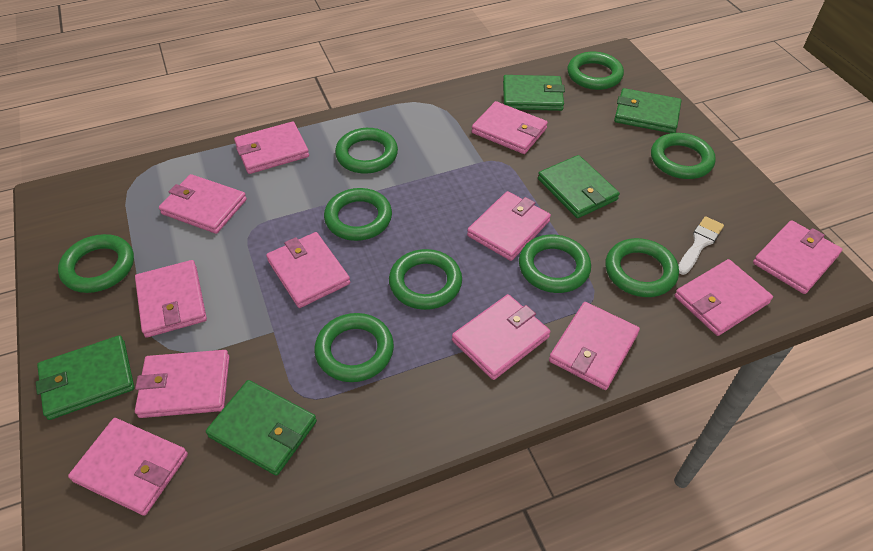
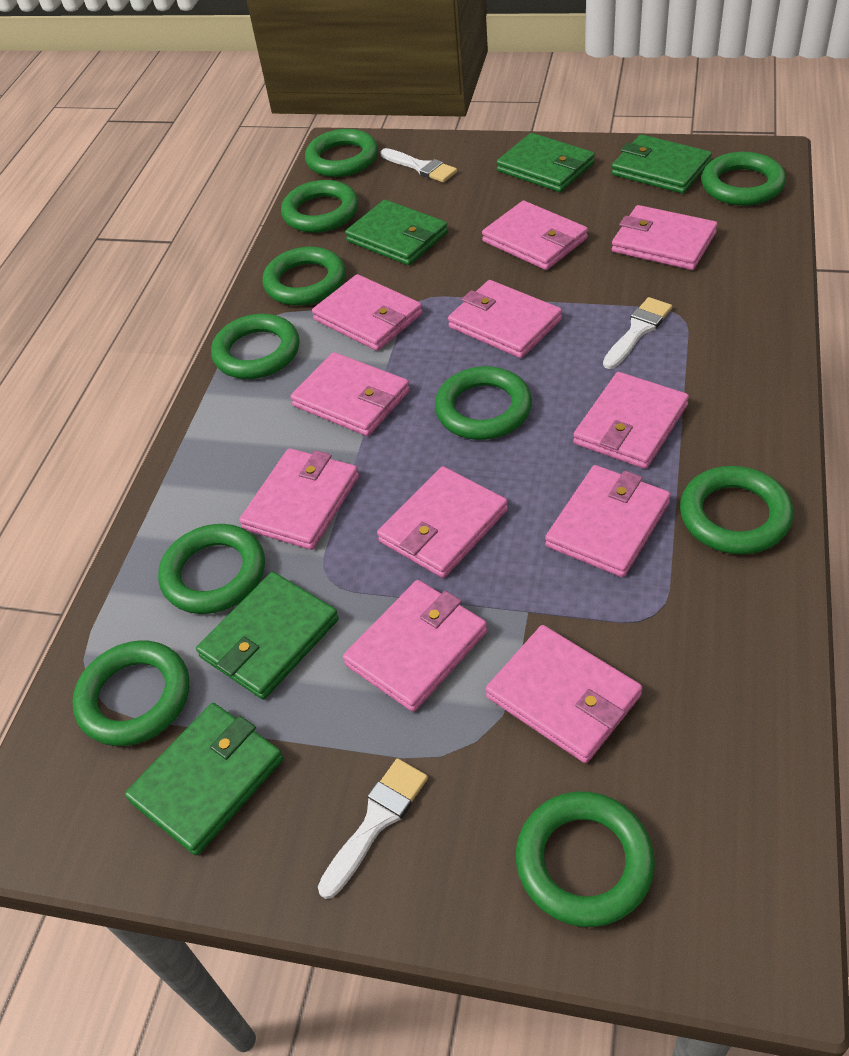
green ring: 9 -> 10
pink wallet: 12 -> 11
white brush: 1 -> 3

